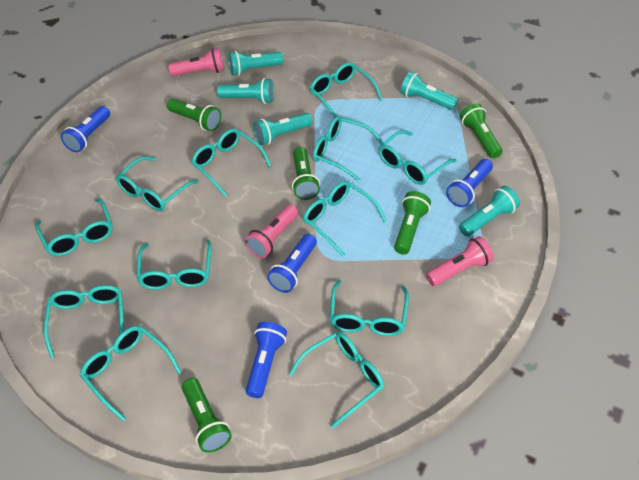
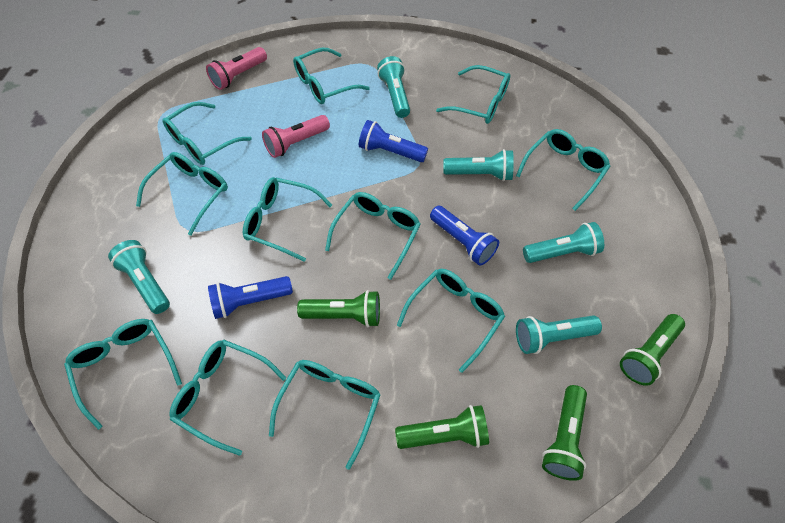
blue flashlight: 4 -> 3
green flashlight: 5 -> 4
pink flashlight: 3 -> 2
turquoise glasses: 12 -> 11

